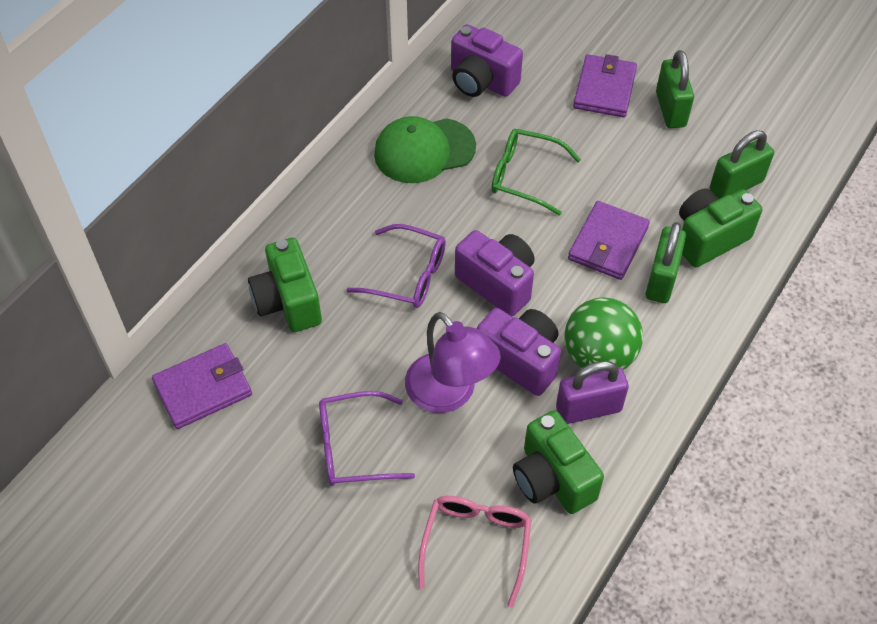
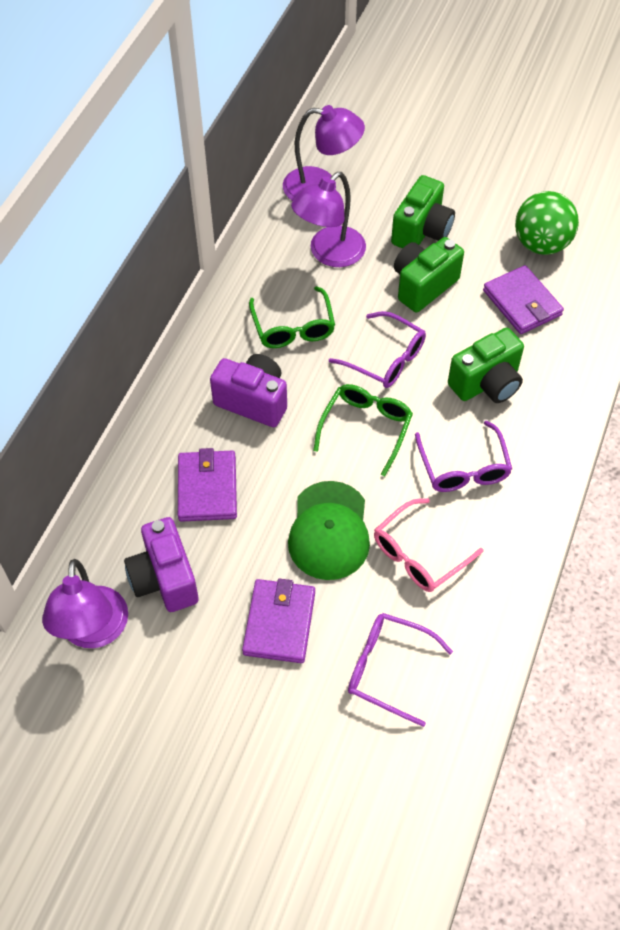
green glasses: 1 -> 2
green padlock: 3 -> 0
purple camera: 3 -> 2
purple glasses: 2 -> 3
purple lamp: 1 -> 3
purple padlock: 1 -> 0

